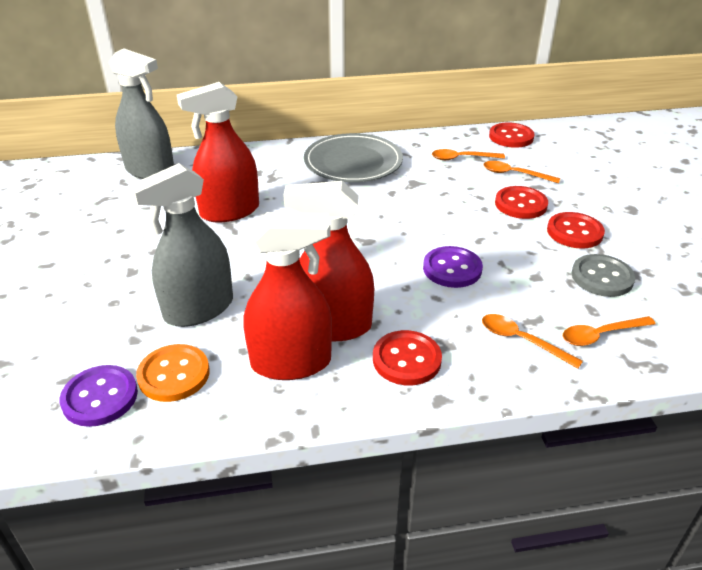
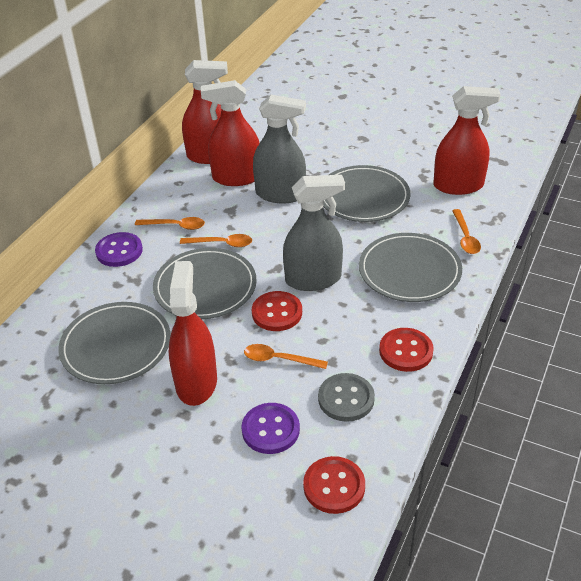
grey plate: 1 -> 4
orange button: 1 -> 0
red button: 4 -> 3
red spray bottle: 3 -> 4

